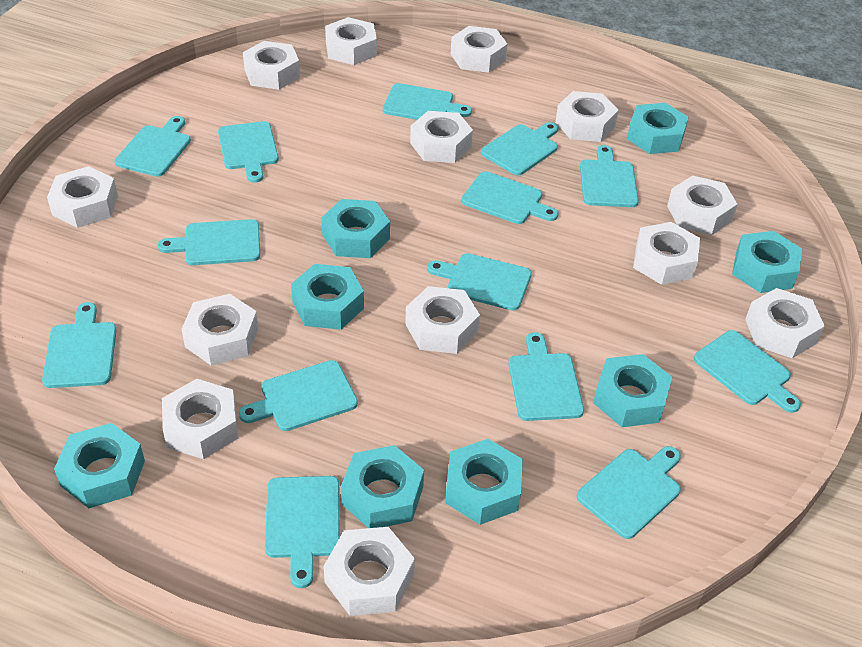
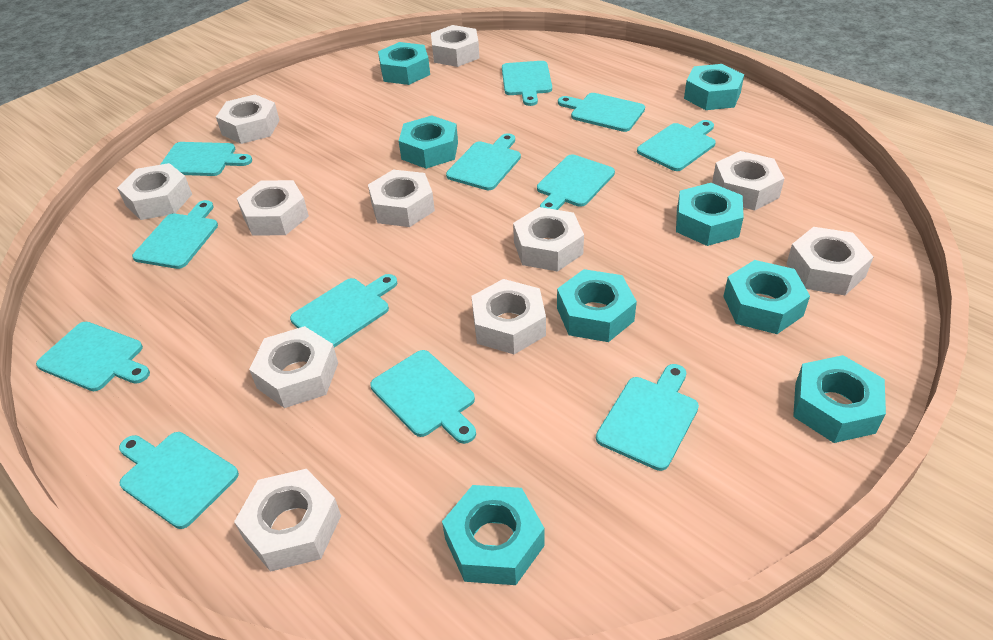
turquoise cutting board: 14 -> 12
white nut: 13 -> 11

